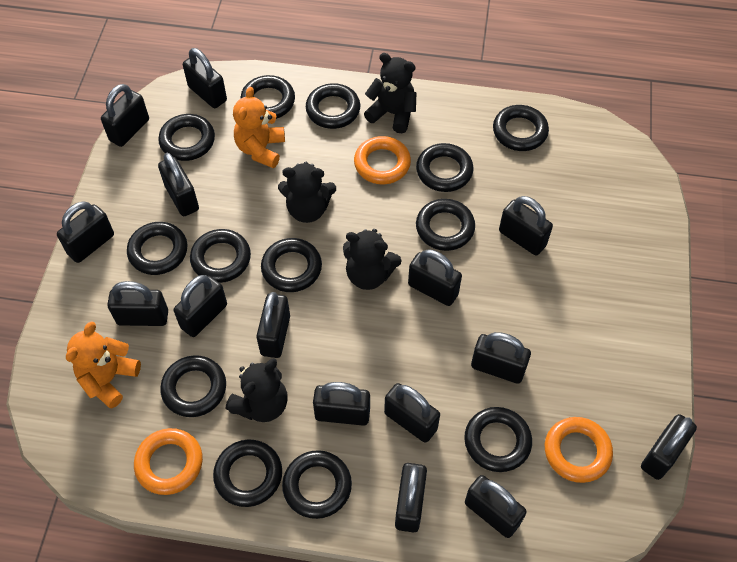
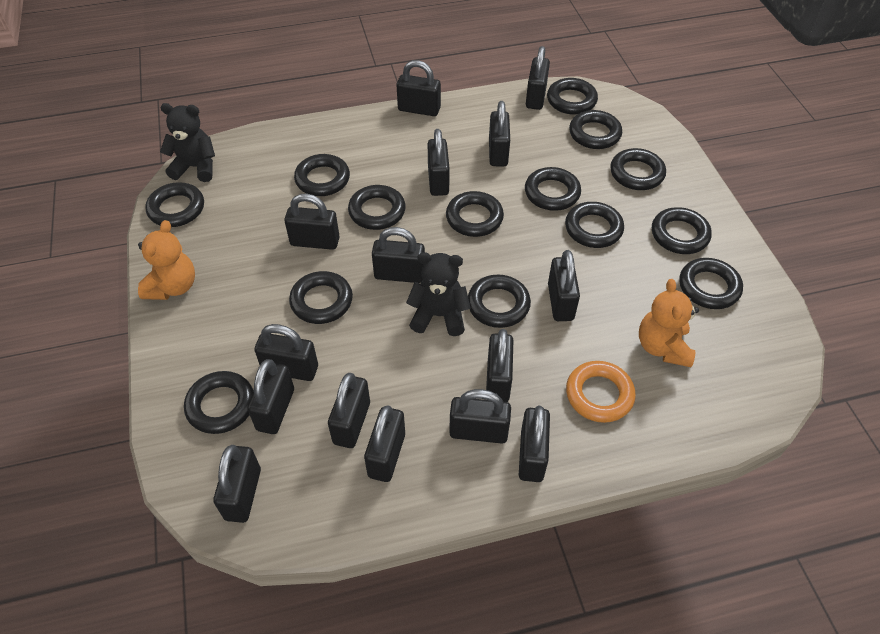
black ring: 13 -> 14
black teddy bear: 4 -> 2
orange ring: 3 -> 1

